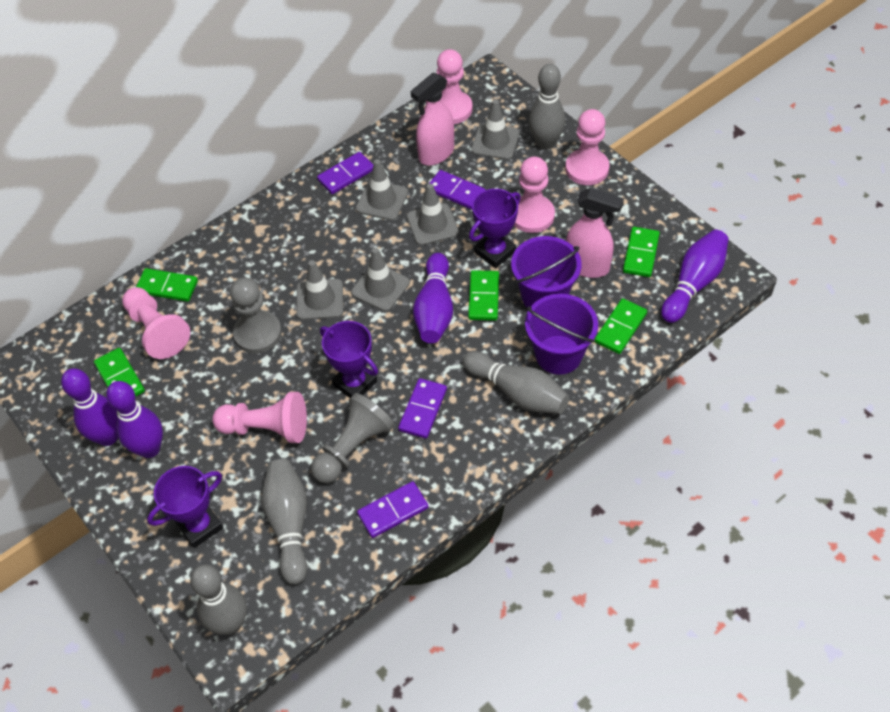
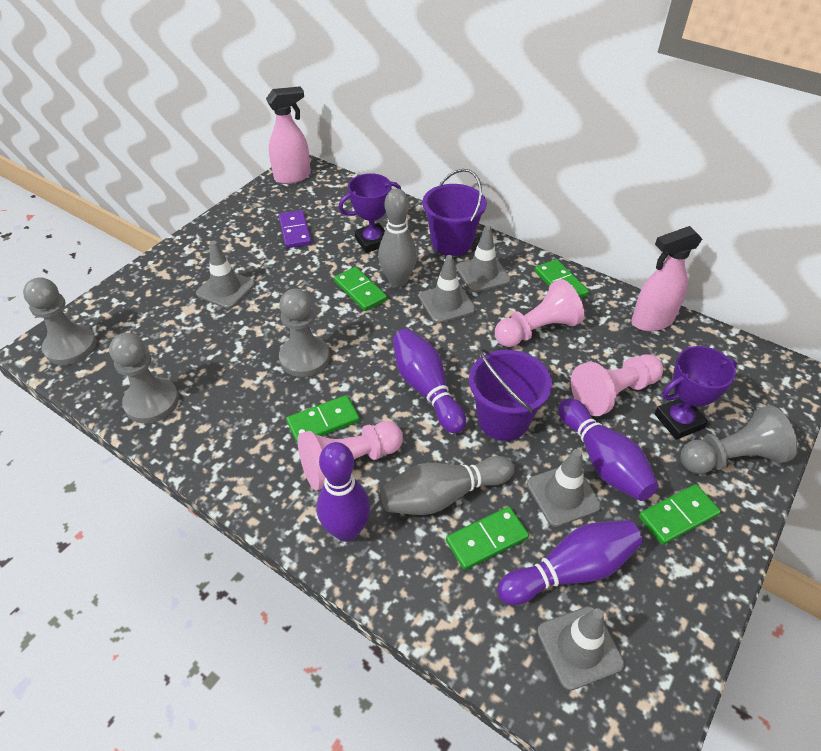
grey bowling pin: 4 -> 2
grey pawn: 2 -> 4
pink pawn: 5 -> 3
purple domino: 4 -> 1
purple trophy: 3 -> 2

